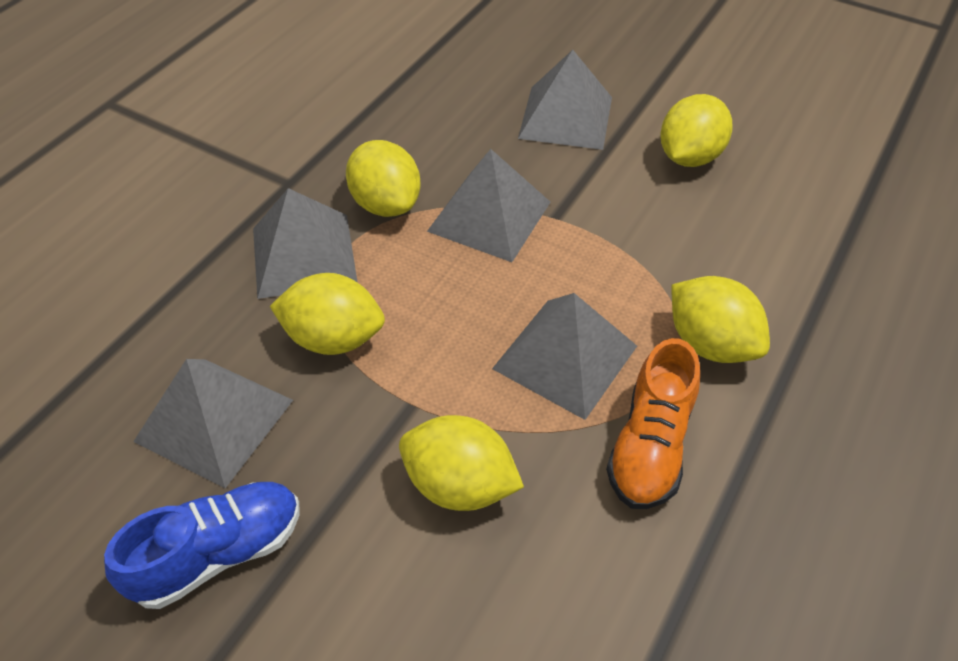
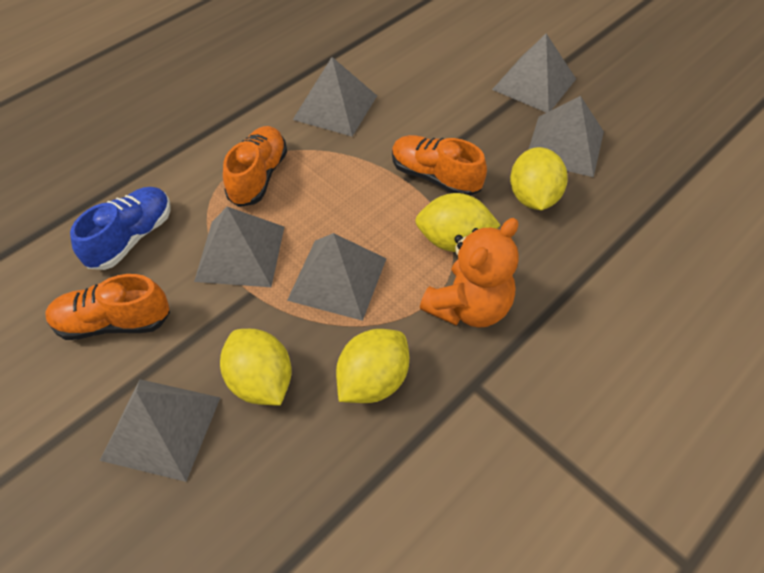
grey pyramid: 5 -> 6
orange shoe: 1 -> 3
orange teddy bear: 0 -> 1
yellow lemon: 5 -> 4

